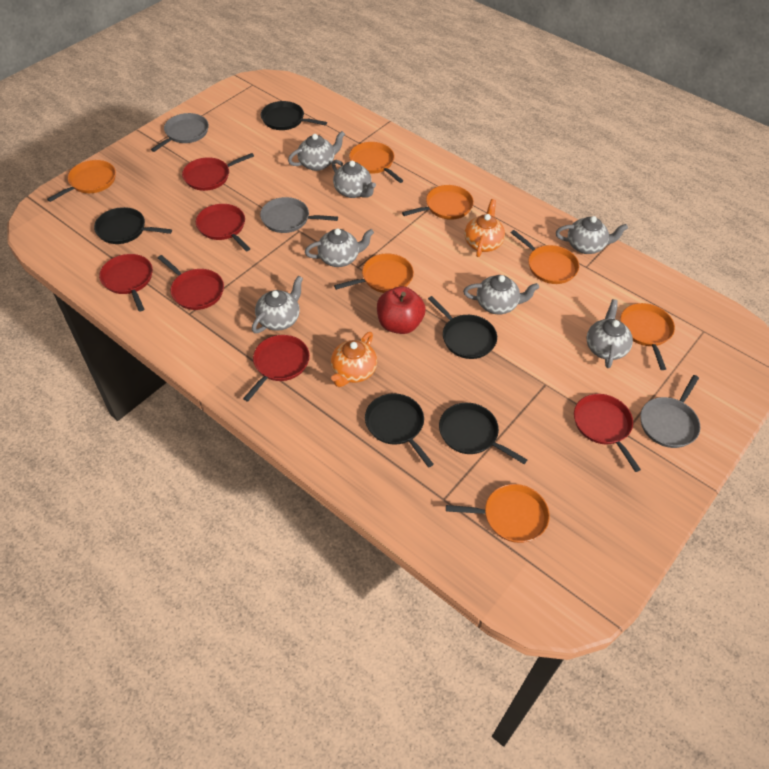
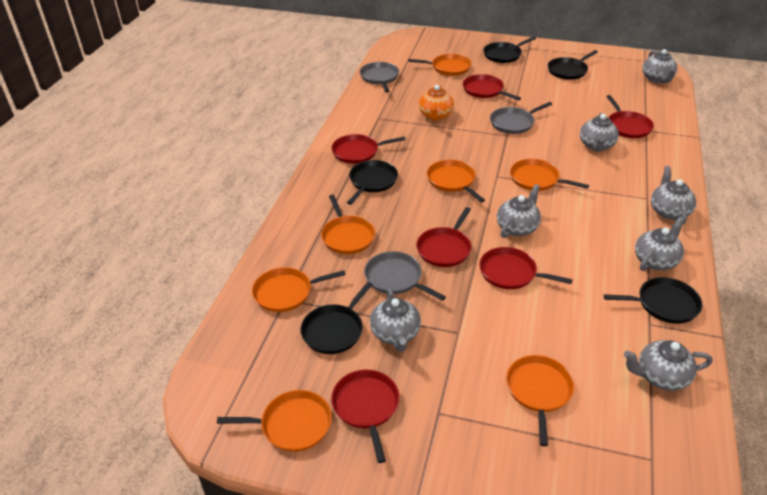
orange teapot: 2 -> 1
red apple: 1 -> 0

